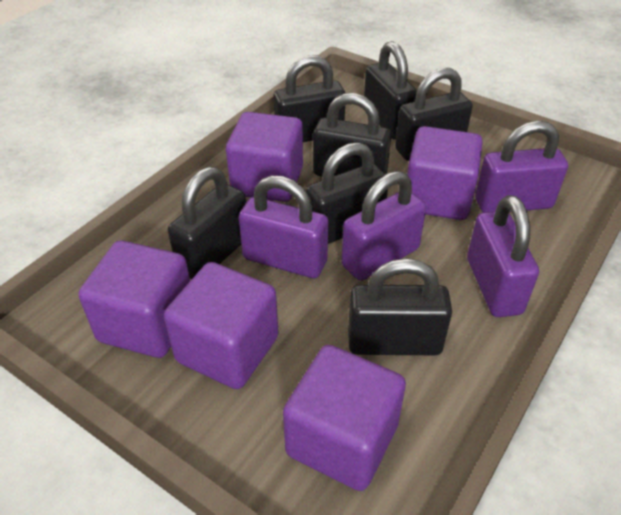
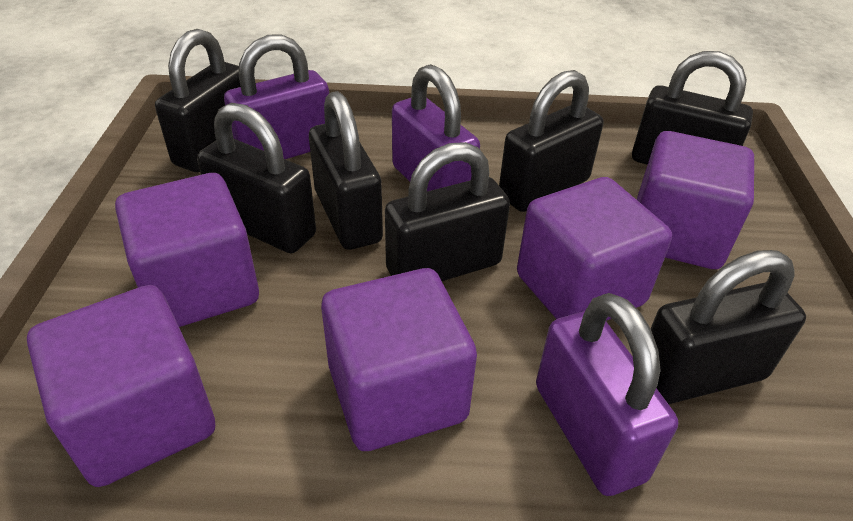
purple padlock: 4 -> 3

